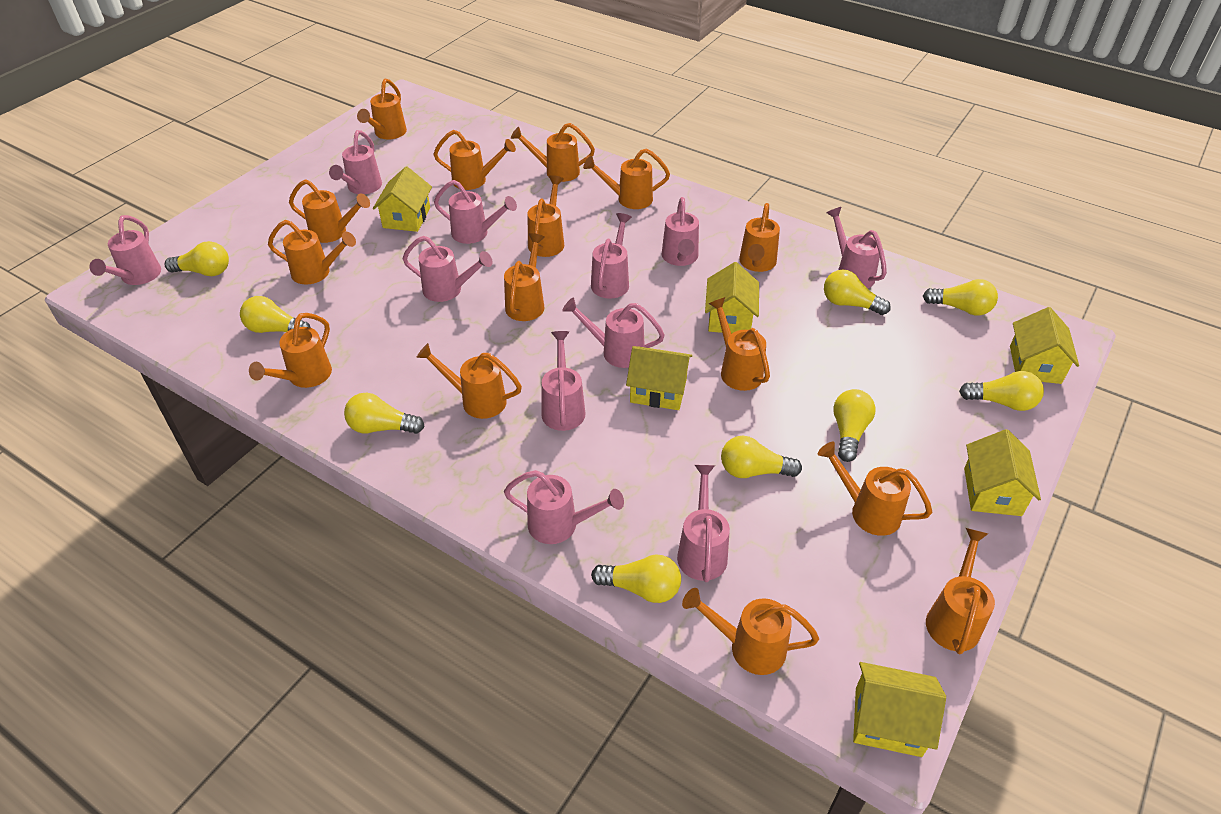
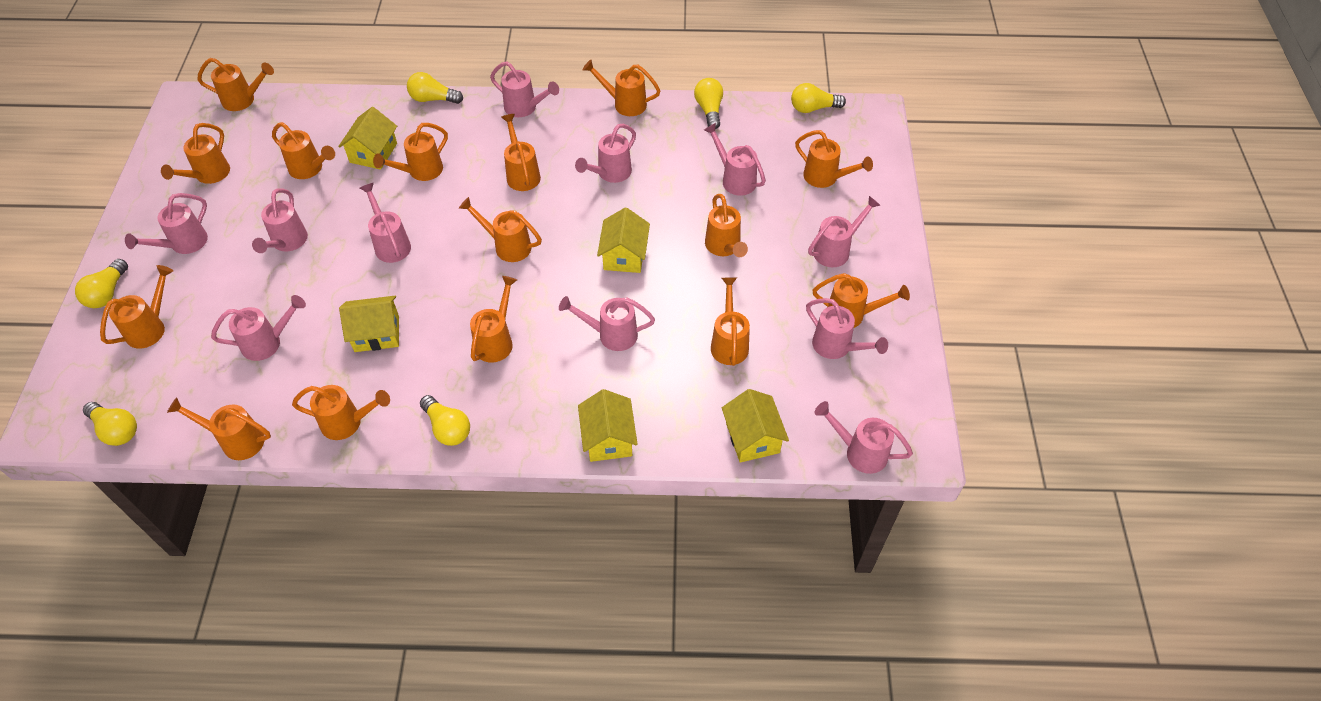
yellow house: 6 -> 5
yellow light bulb: 9 -> 6

